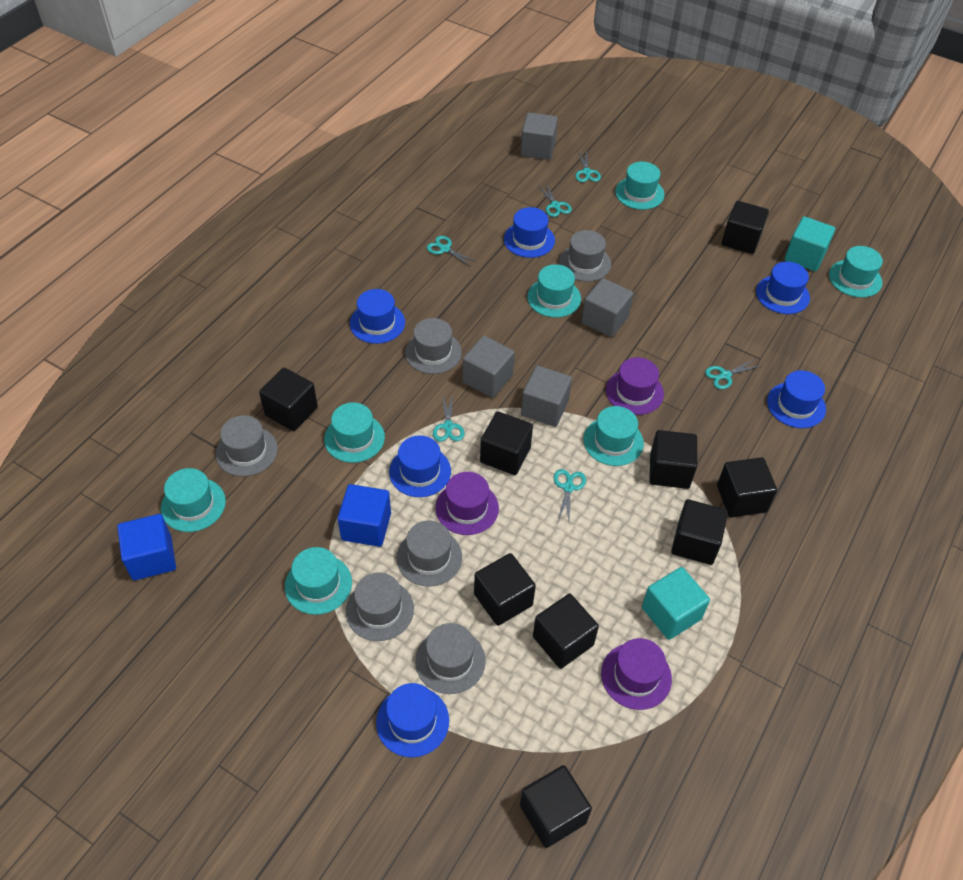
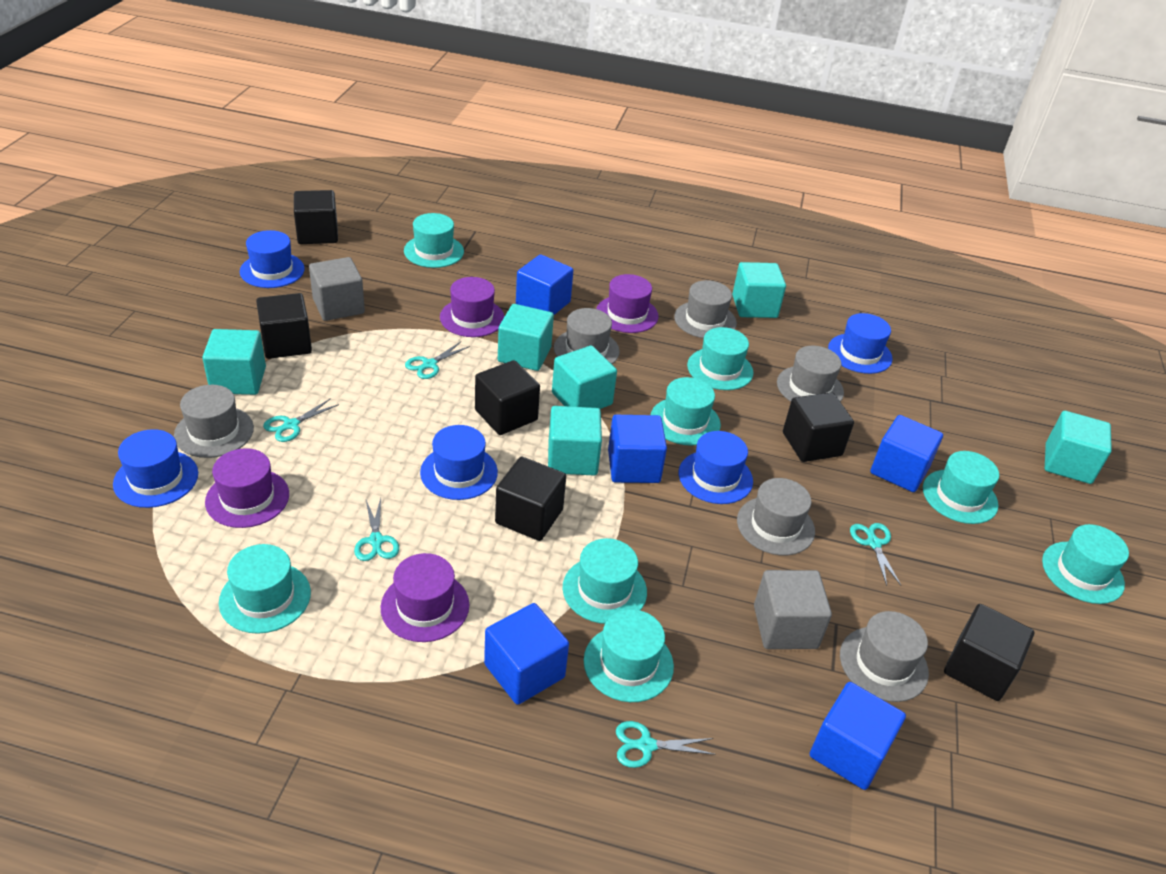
black cube: 9 -> 6
blue cube: 2 -> 5
blue hat: 6 -> 5
grey cube: 4 -> 2
purple hat: 3 -> 4
turquoise cube: 2 -> 6
turquoise hat: 7 -> 8
turquoise scissors: 6 -> 5

